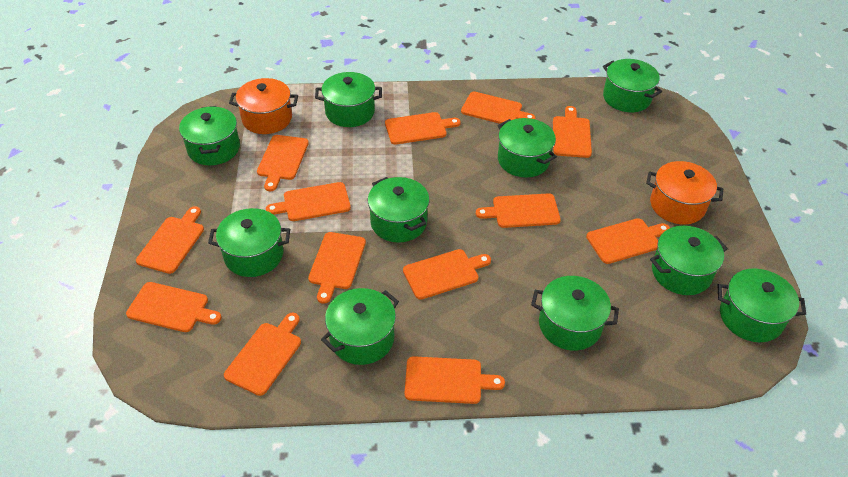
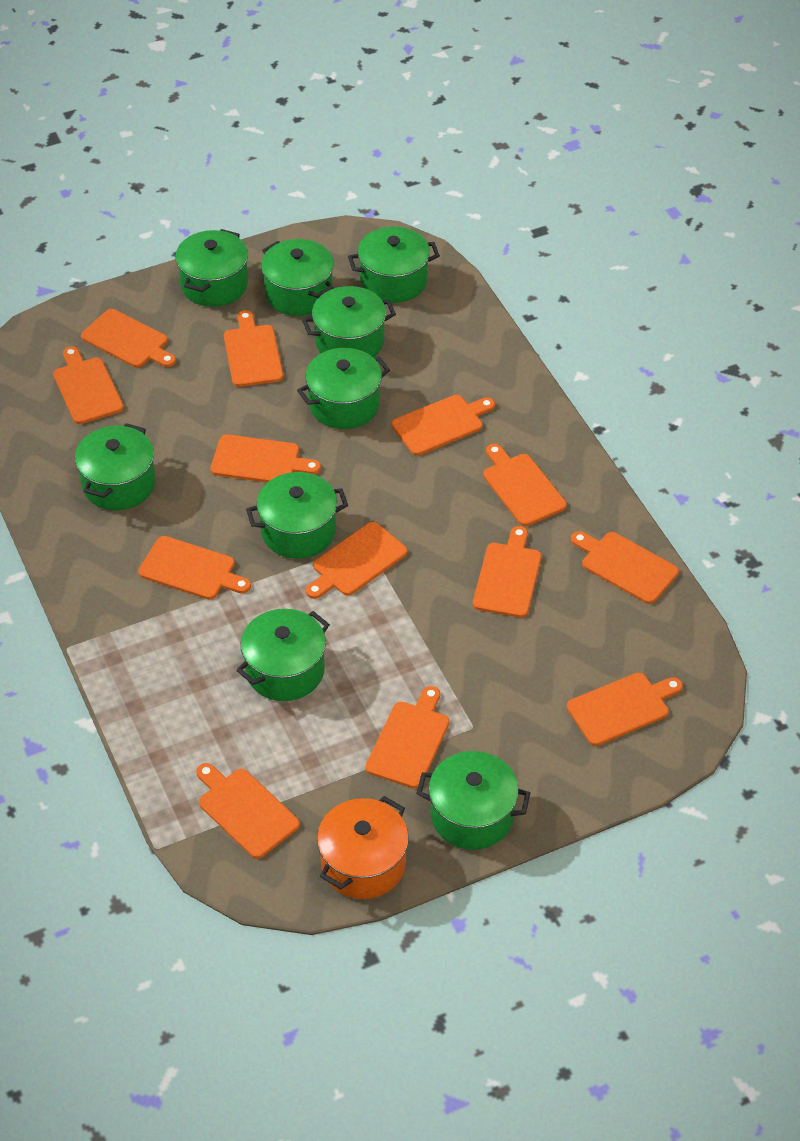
green pot: 10 -> 9
orange pot: 2 -> 1

